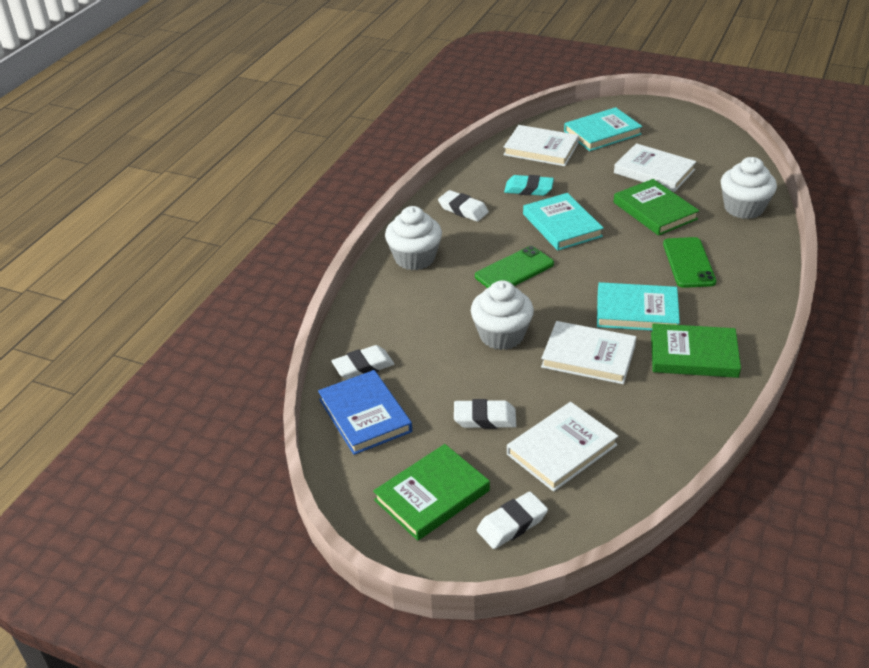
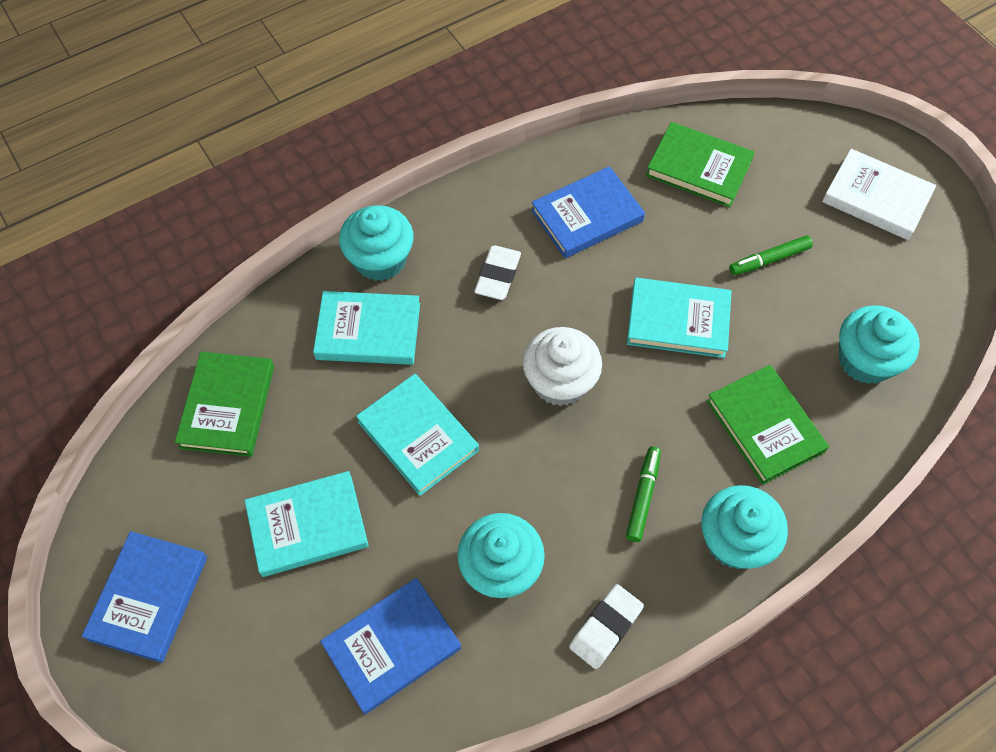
blue book: 1 -> 3
green marker: 0 -> 2
green phone: 2 -> 0
turquoise book: 3 -> 4
turquoise cupcake: 0 -> 4
turquoise eraser: 1 -> 0
white book: 4 -> 1
white cupcake: 3 -> 1
white eraser: 4 -> 2

